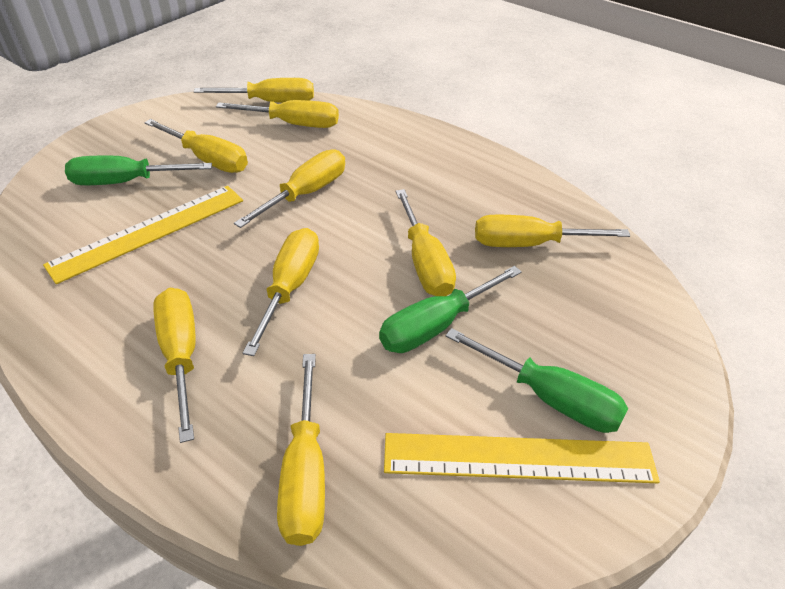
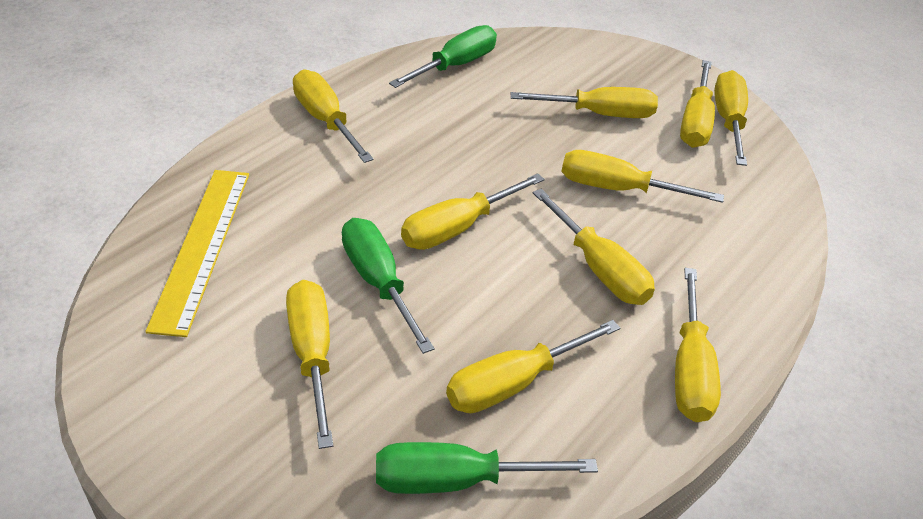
yellow ruler: 2 -> 1
yellow screwdriver: 9 -> 10

